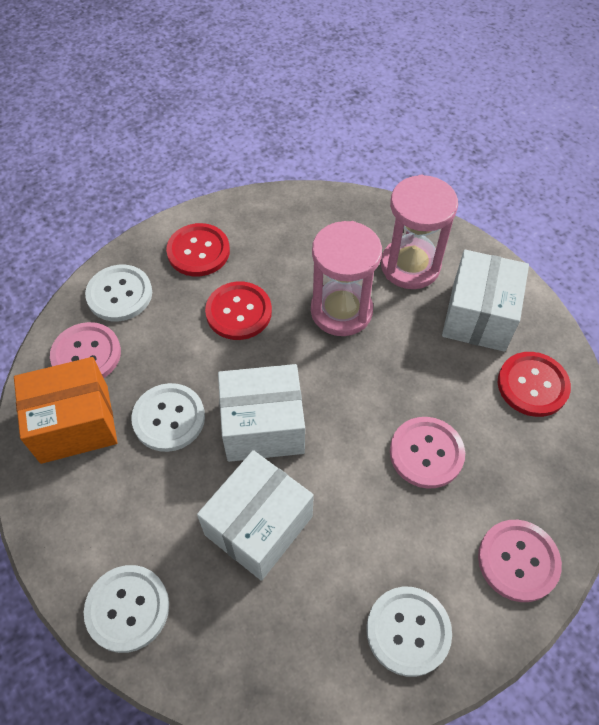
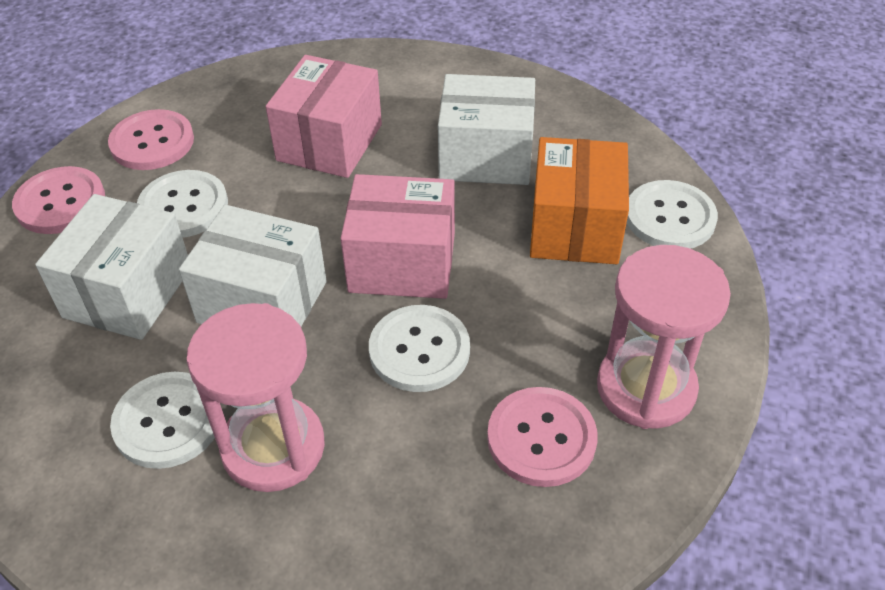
pink box: 0 -> 2
red button: 3 -> 0

